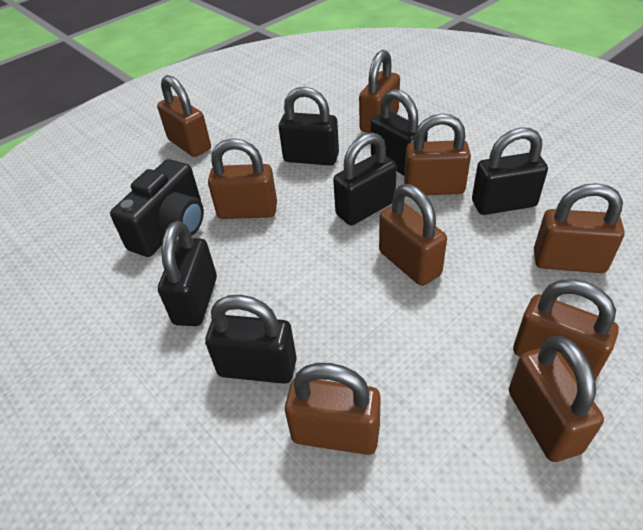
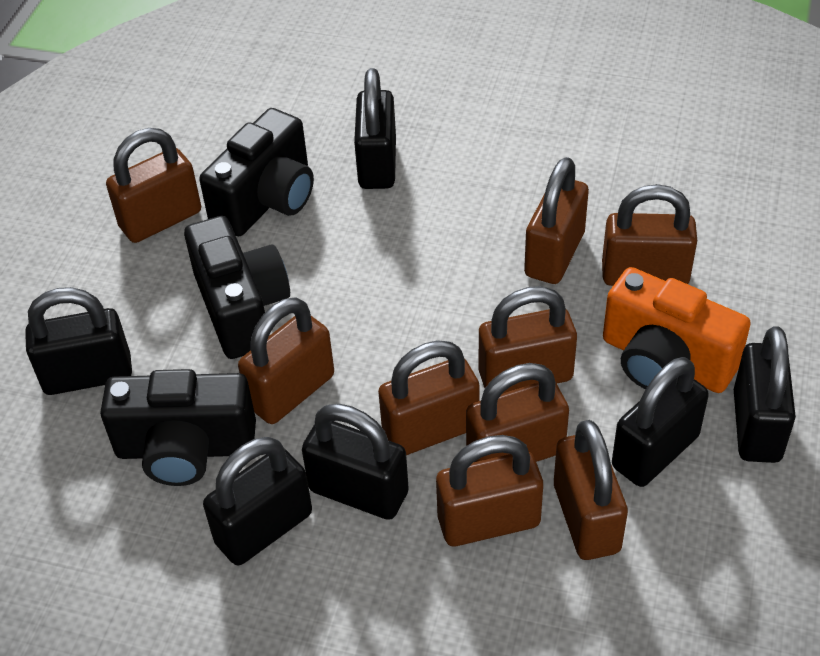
black camera: 1 -> 3
orange camera: 0 -> 1

